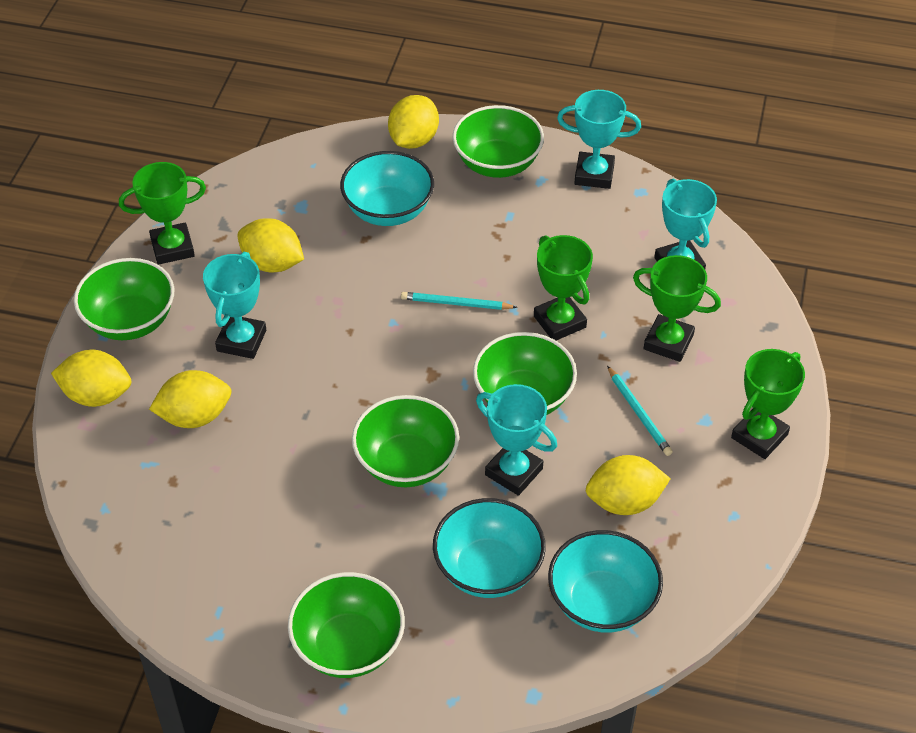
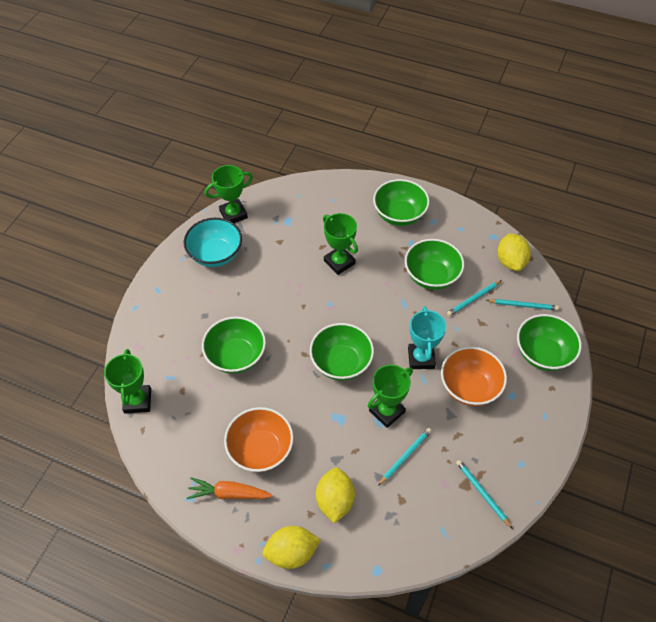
orange bowl: 0 -> 2
orange carrot: 0 -> 1
turquoise bowl: 3 -> 1
turquoise pencil: 2 -> 4
turquoise trophy: 4 -> 1
yellow lemon: 5 -> 3

